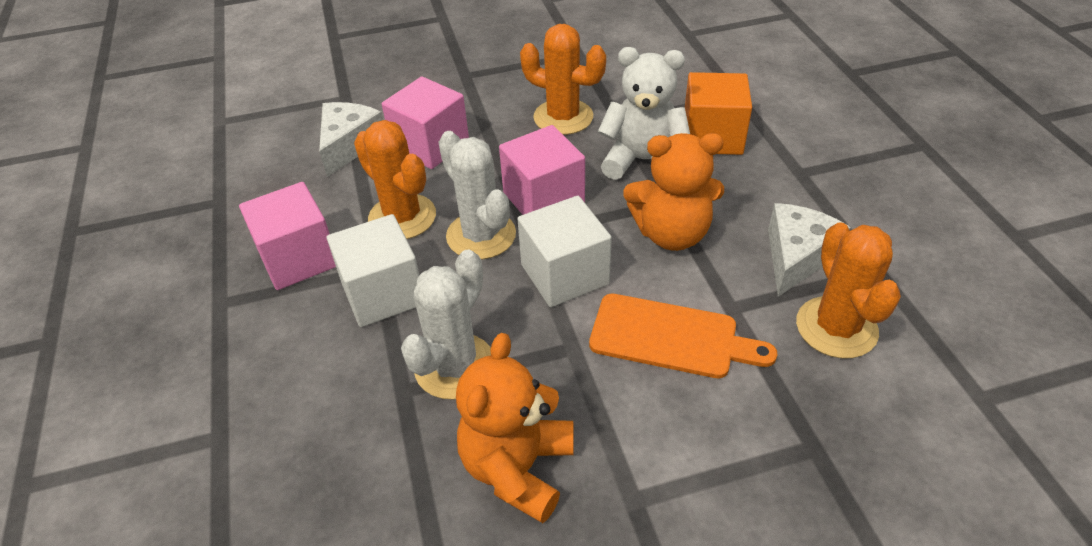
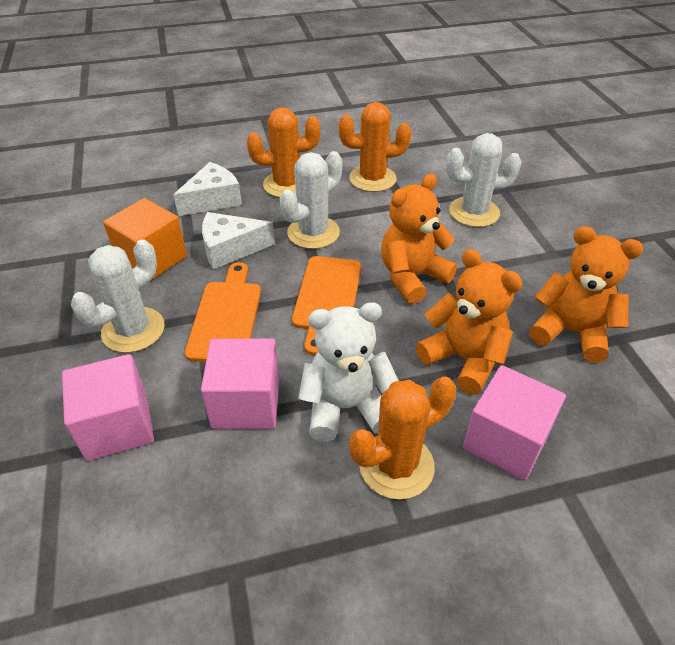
orange cutting board: 1 -> 2
orange teddy bear: 2 -> 3
white cactus: 2 -> 3
white cube: 2 -> 0

